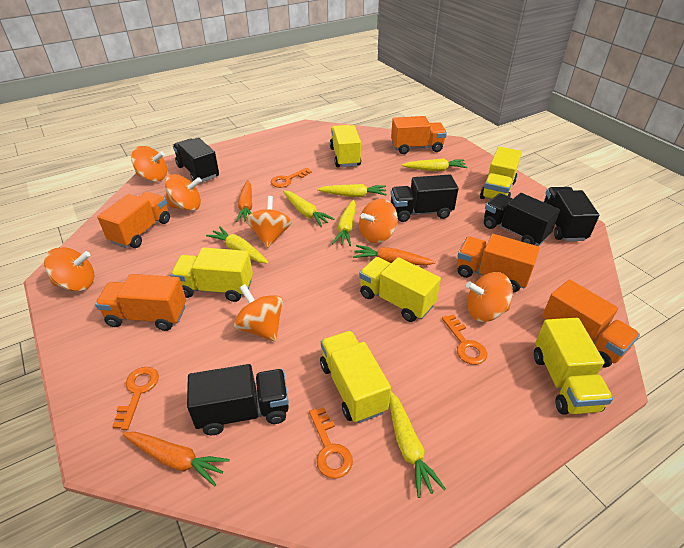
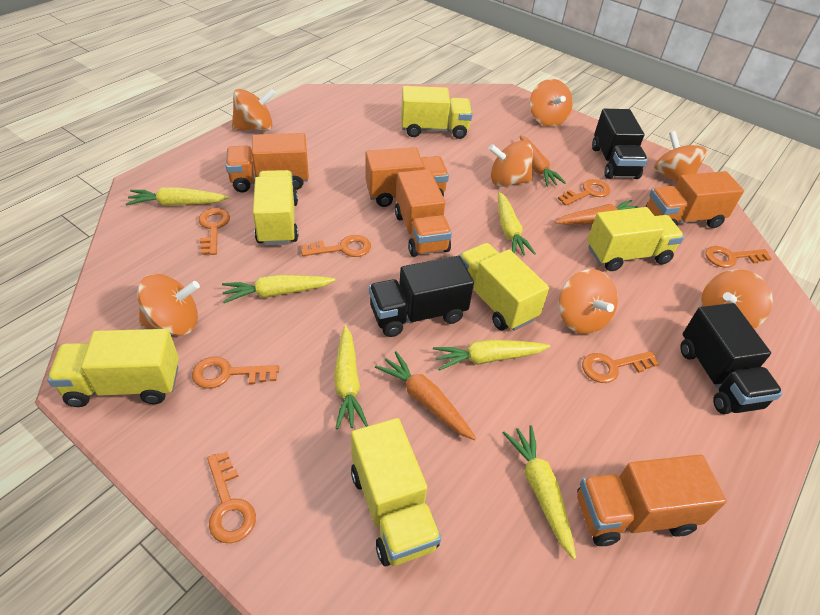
black truck: 5 -> 3
orange key: 4 -> 7

